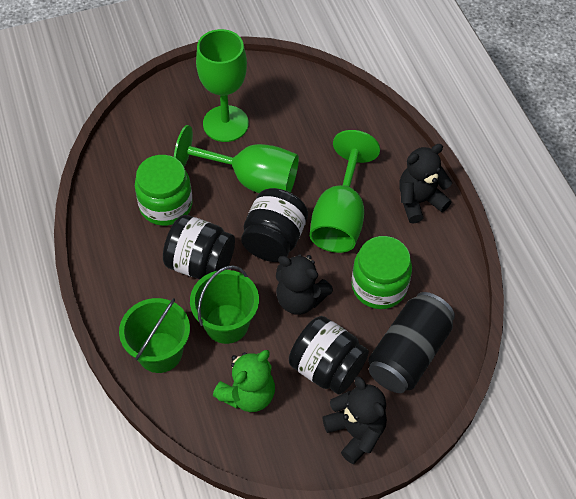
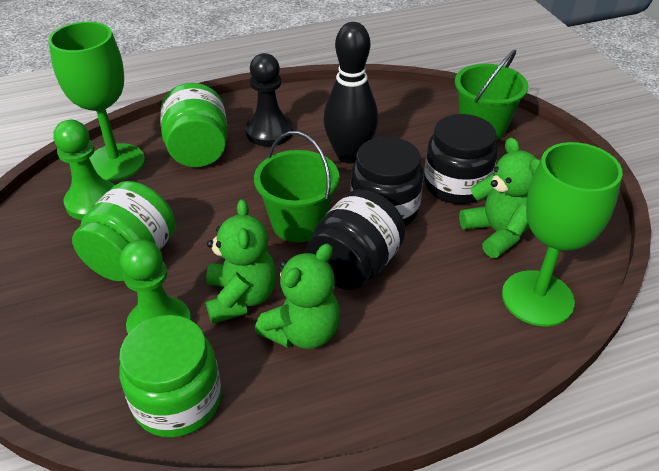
black bowling pin: 0 -> 1
black can: 1 -> 0
black pawn: 0 -> 1
black teddy bear: 3 -> 0
green goblet: 3 -> 2
green jar: 2 -> 3
green pawn: 0 -> 2
green teddy bear: 1 -> 3

